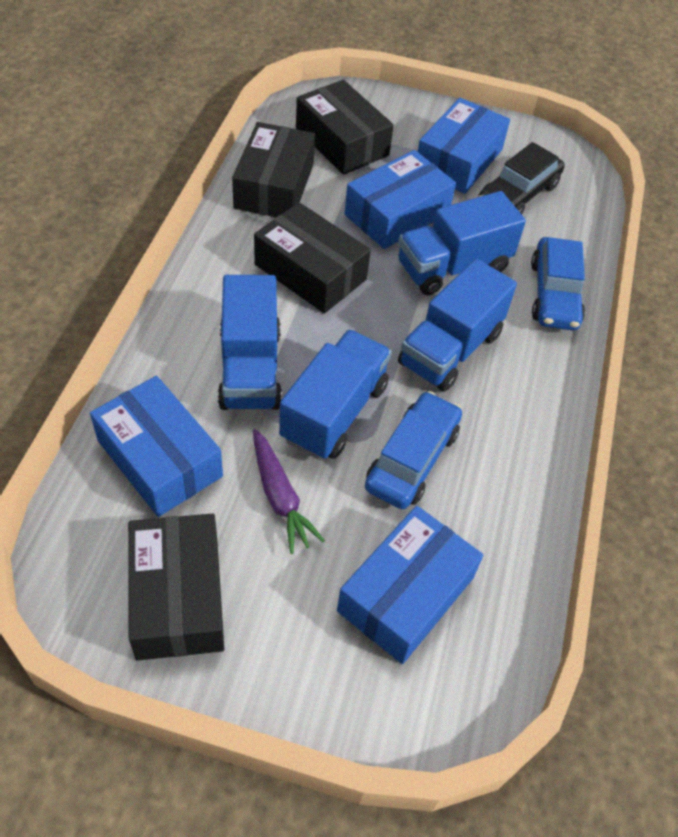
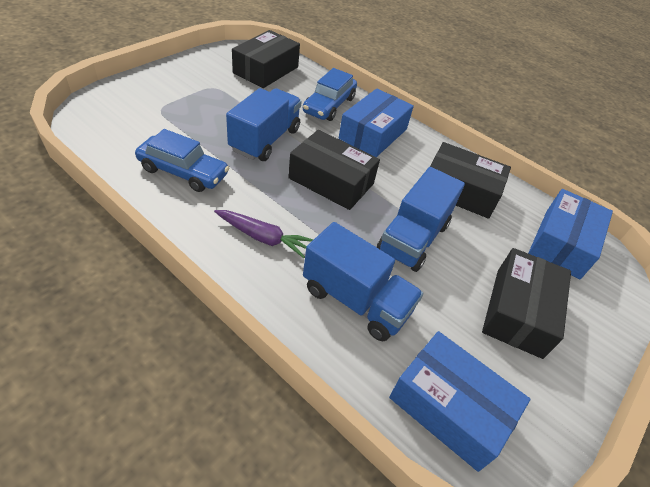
black car: 1 -> 0
blue box: 4 -> 3
blue truck: 4 -> 3

